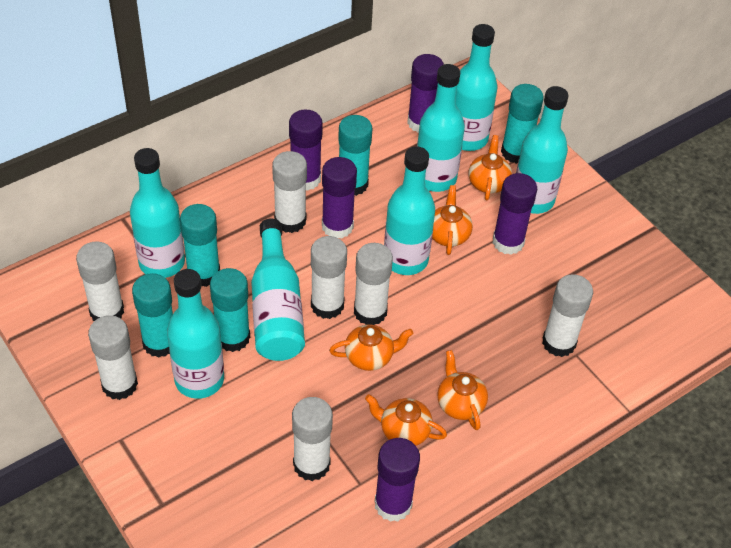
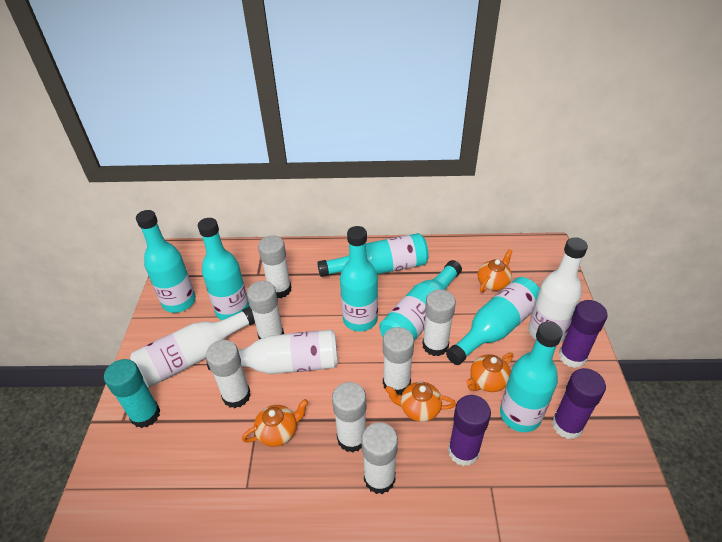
orange teapot: 5 -> 4
purple glue stick: 5 -> 3
turquoise glue stick: 5 -> 1
white bottle: 0 -> 3

